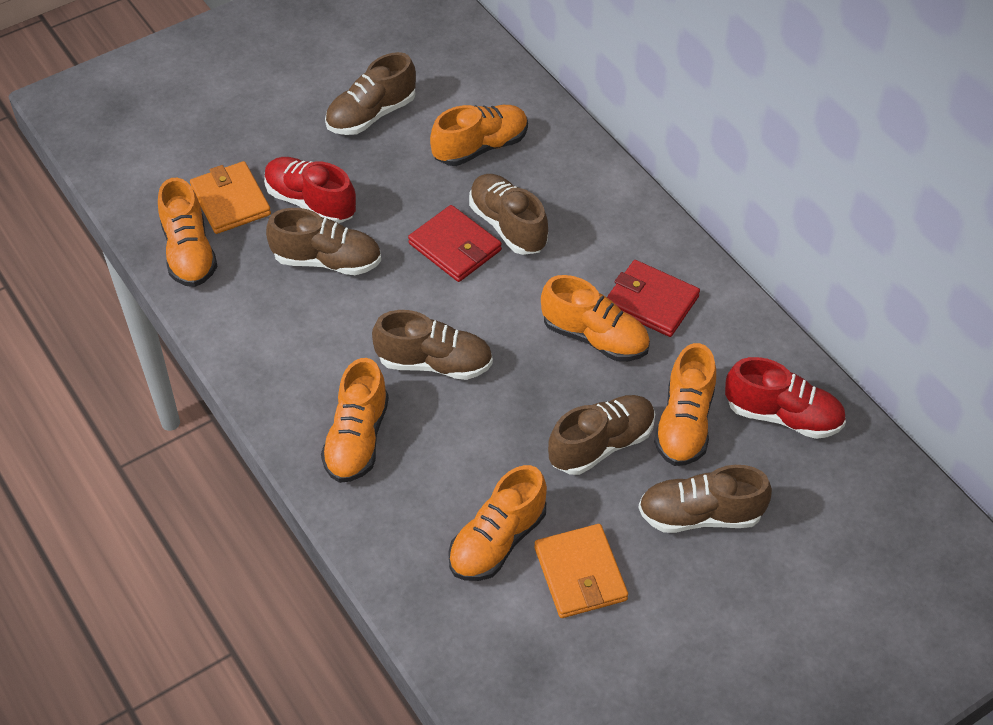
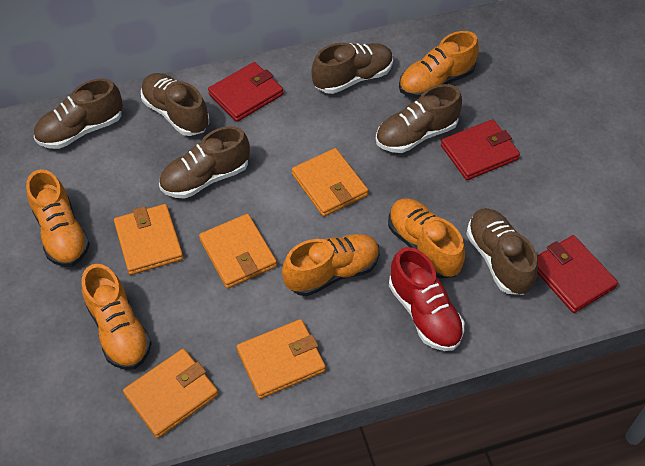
orange shoe: 6 -> 5
orange wallet: 2 -> 5
red shoe: 2 -> 1
red wallet: 2 -> 3

